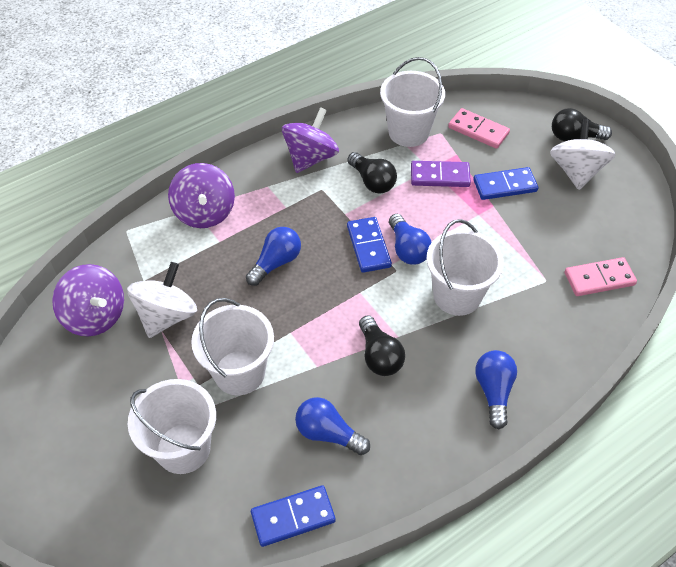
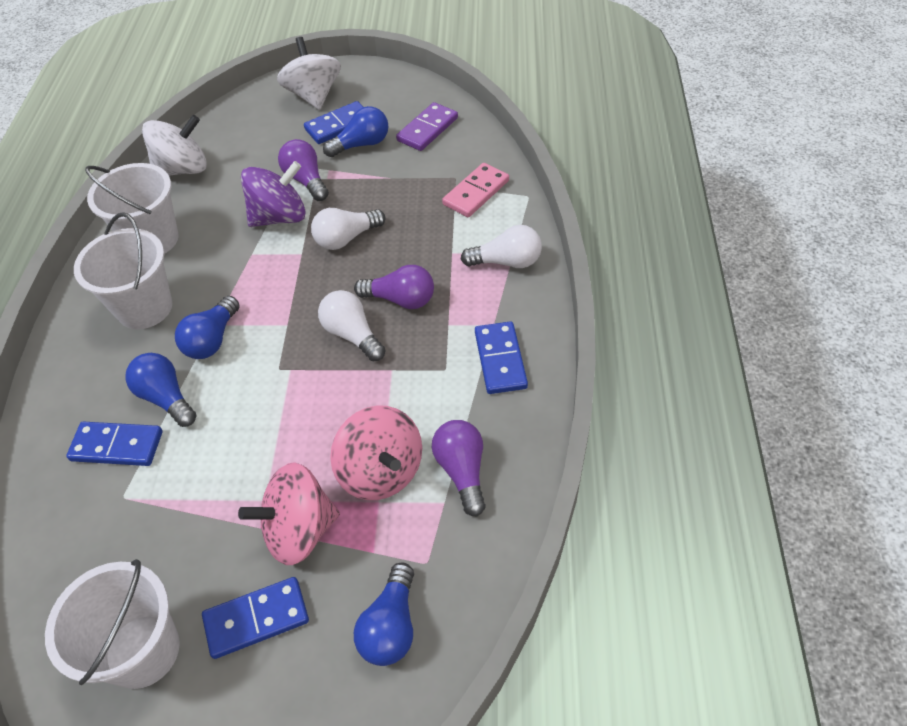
black light bulb: 3 -> 0
blue domino: 3 -> 4
pink domino: 2 -> 1
pink spinning top: 0 -> 2
purple light bulb: 0 -> 3
purple spinning top: 3 -> 1
white bucket: 4 -> 3
white light bulb: 0 -> 3

